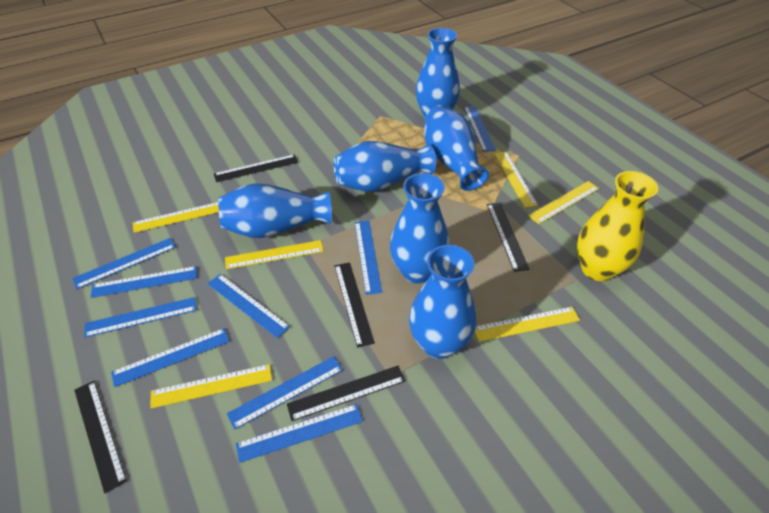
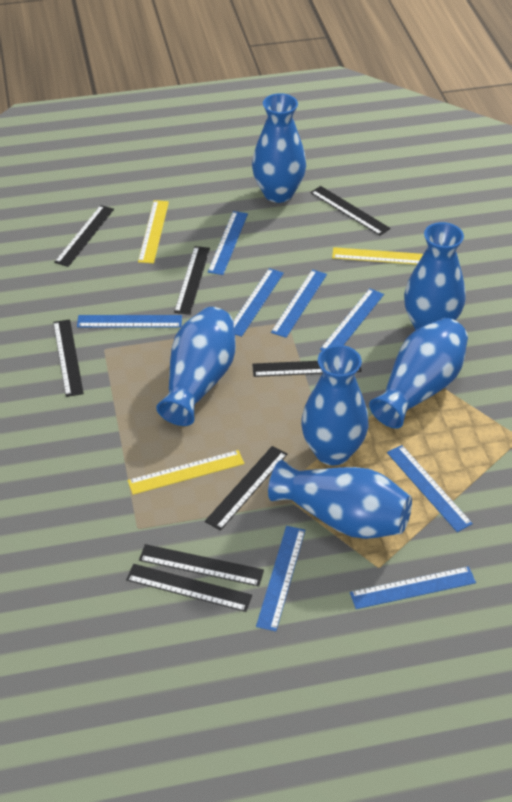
black ruler: 5 -> 8
blue ruler: 9 -> 8
yellow ruler: 6 -> 3
yellow vase: 1 -> 0

